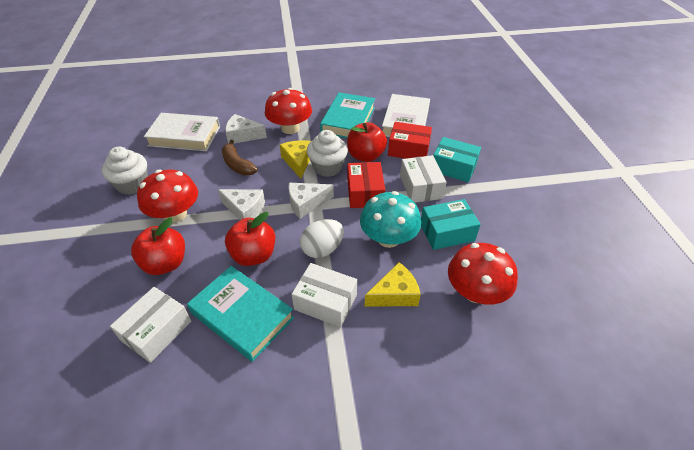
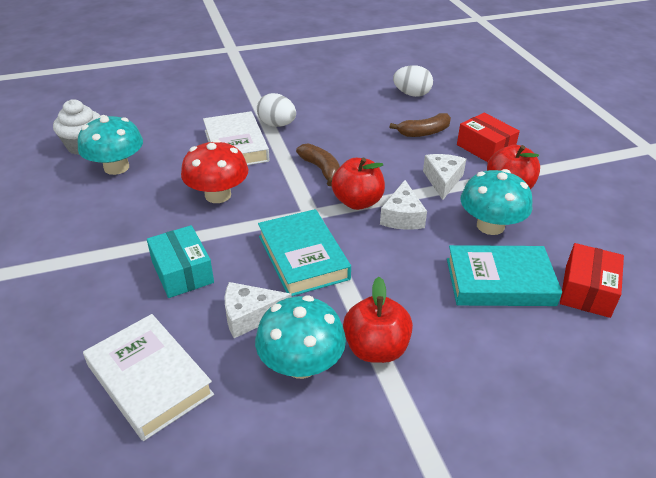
brown banana: 1 -> 2
red mushroom: 3 -> 1
turquoise box: 2 -> 1
turquoise mushroom: 1 -> 3
white box: 3 -> 0
white cupcake: 2 -> 1
white egg: 1 -> 2
yellow cheese: 2 -> 0

